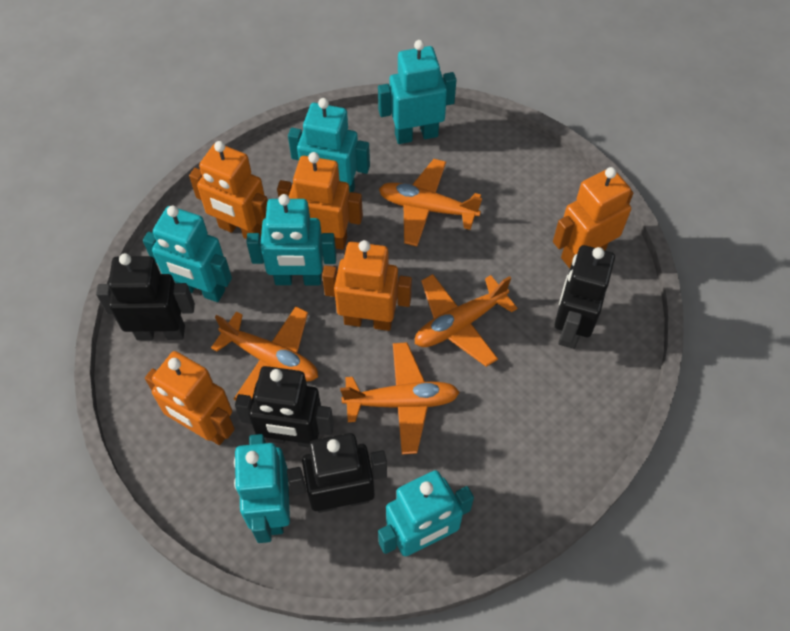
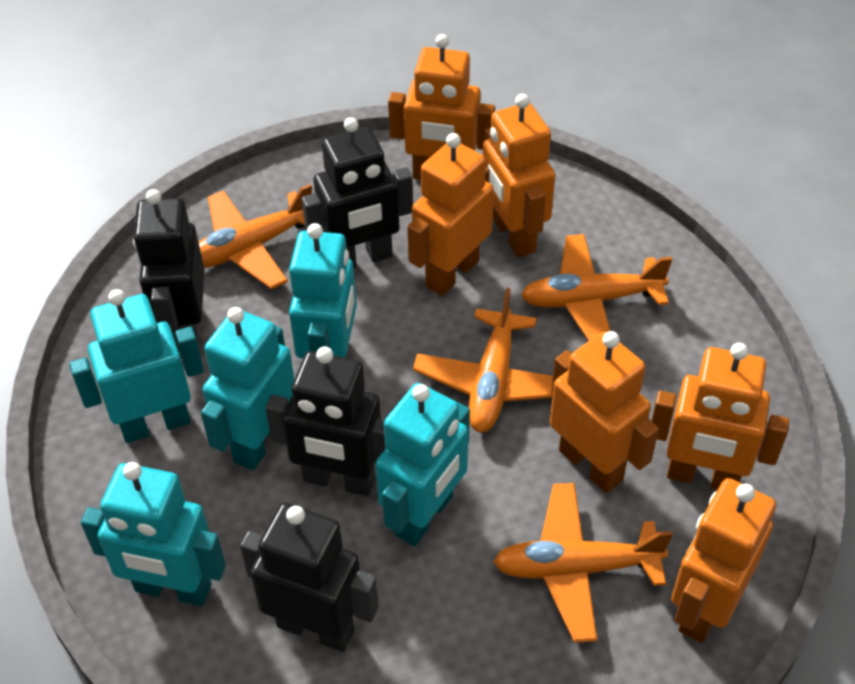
orange robot: 5 -> 6
turquoise robot: 6 -> 5

